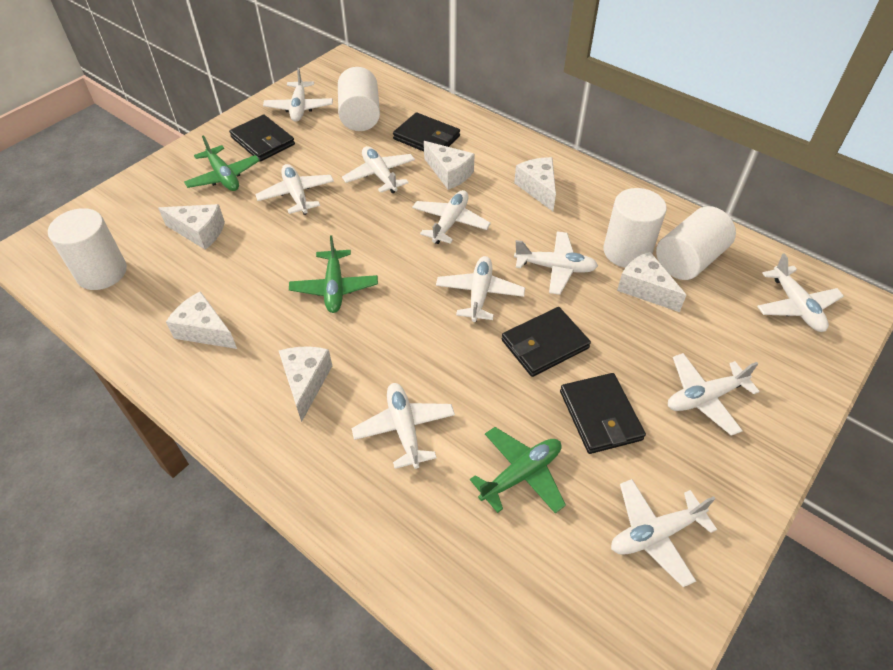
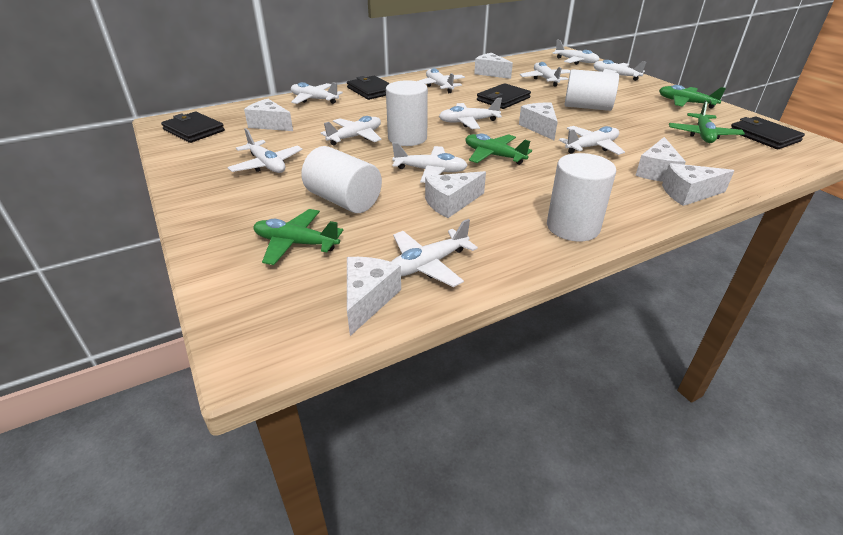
green plane: 3 -> 4
white cheese: 6 -> 7
white plane: 10 -> 11

